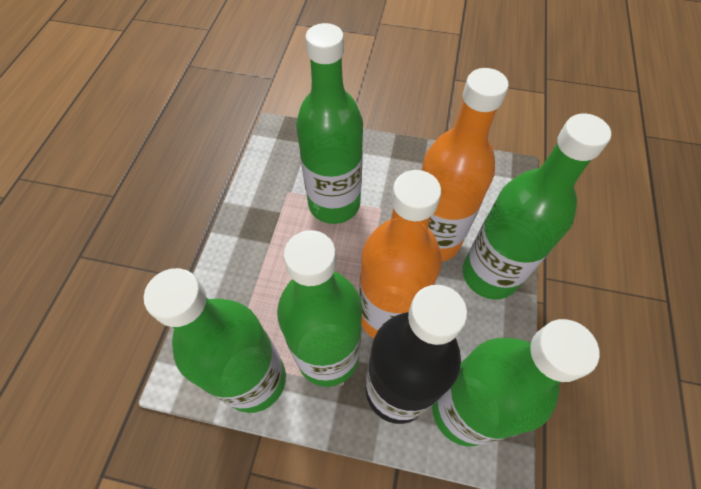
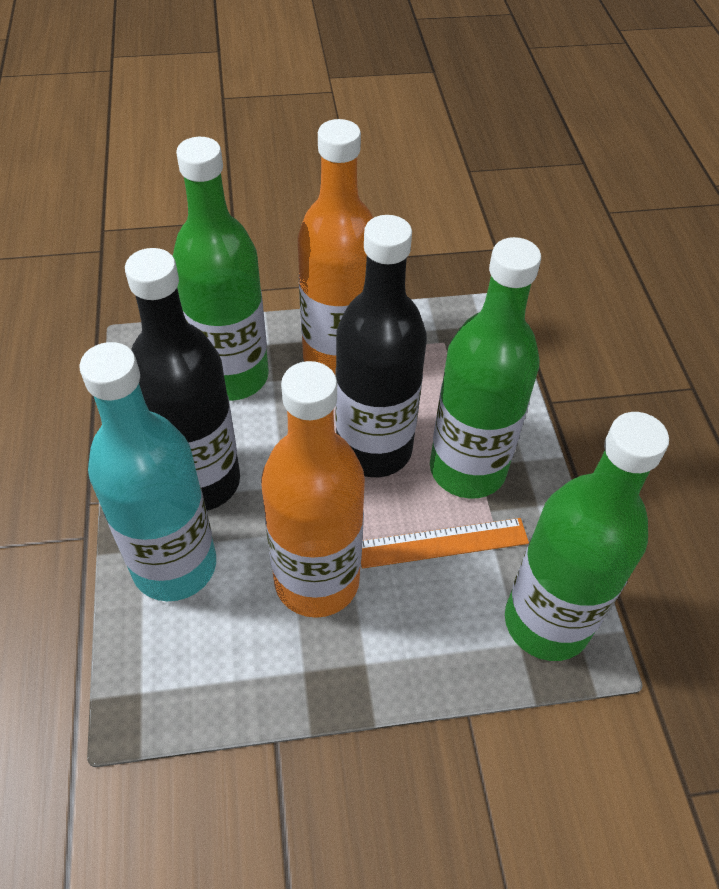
black bottle: 1 -> 2
green bottle: 5 -> 3
orange ruler: 0 -> 1
turquoise bottle: 0 -> 1

